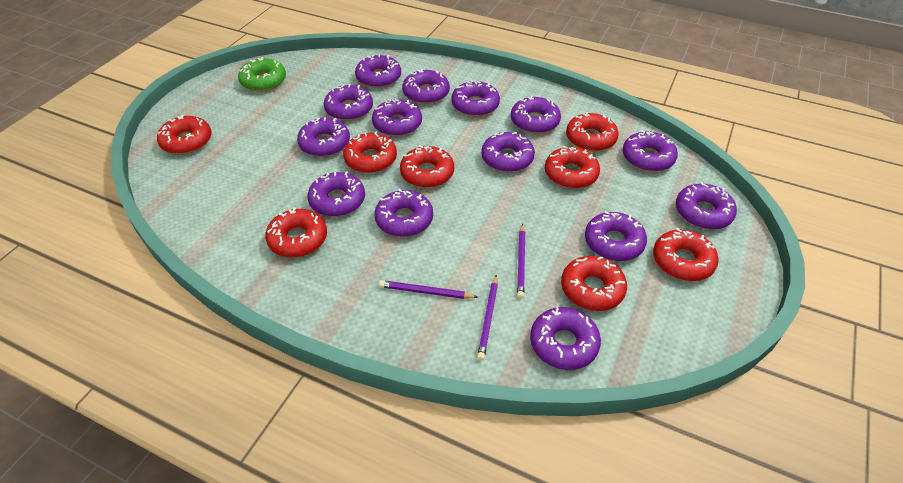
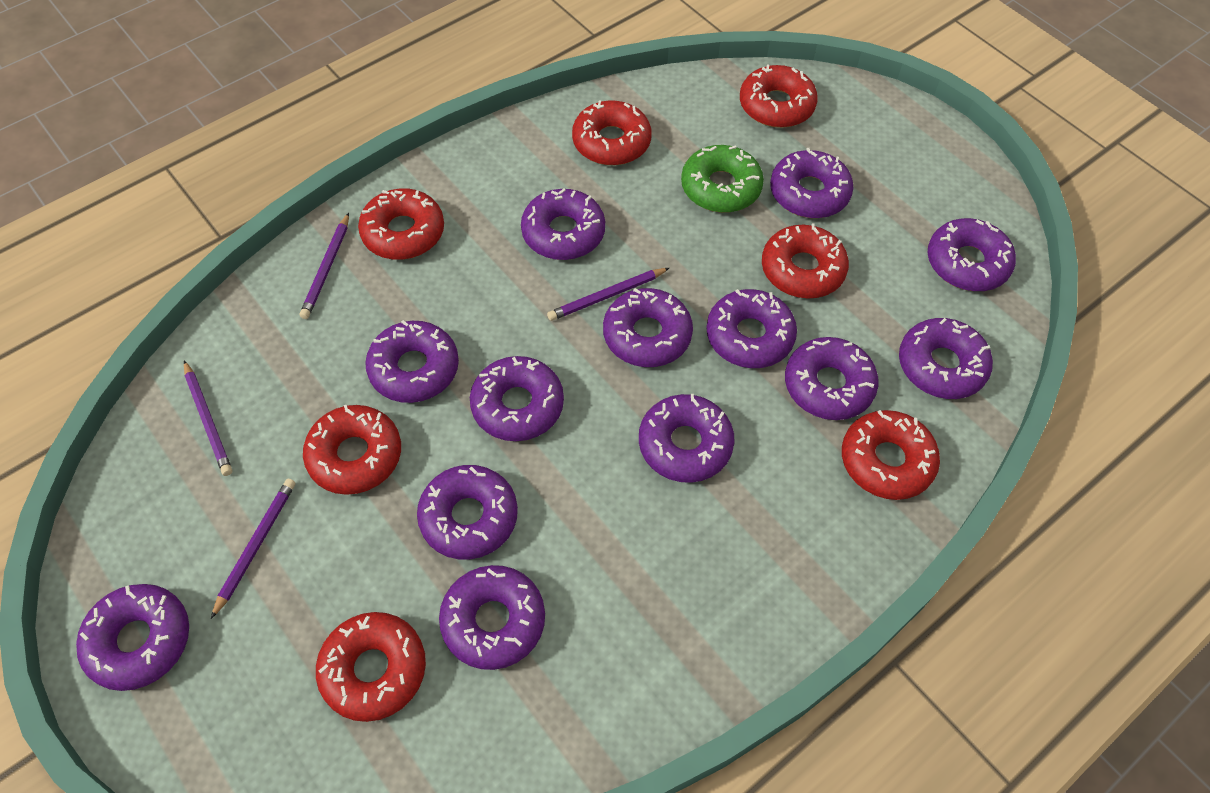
purple donut: 14 -> 13
purple pencil: 3 -> 4
red donut: 8 -> 7

